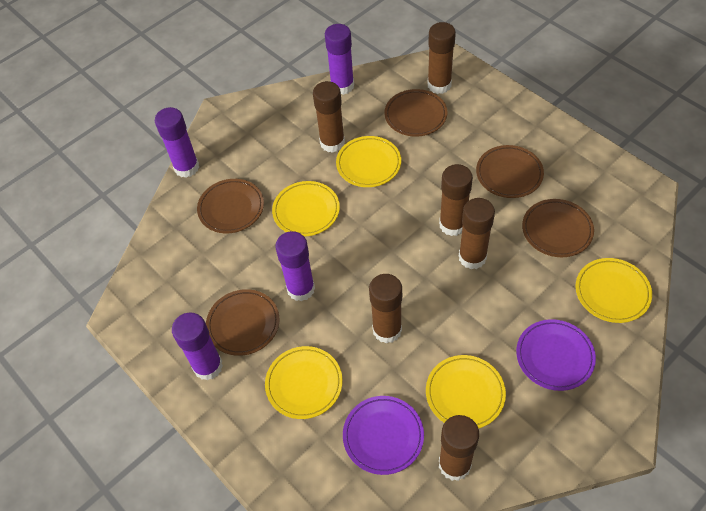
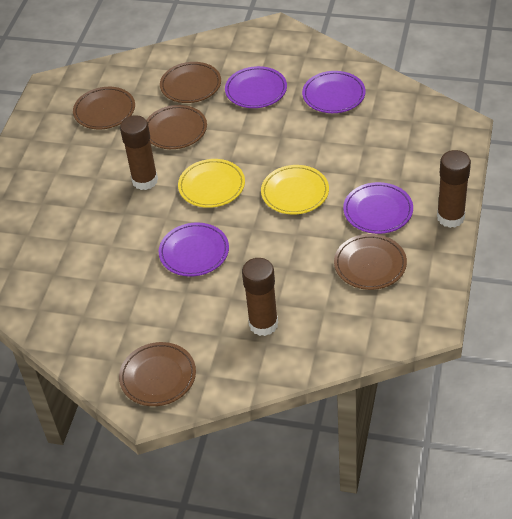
brown glue stick: 6 -> 3
purple glue stick: 4 -> 0
purple plate: 2 -> 4
yellow plate: 5 -> 2

